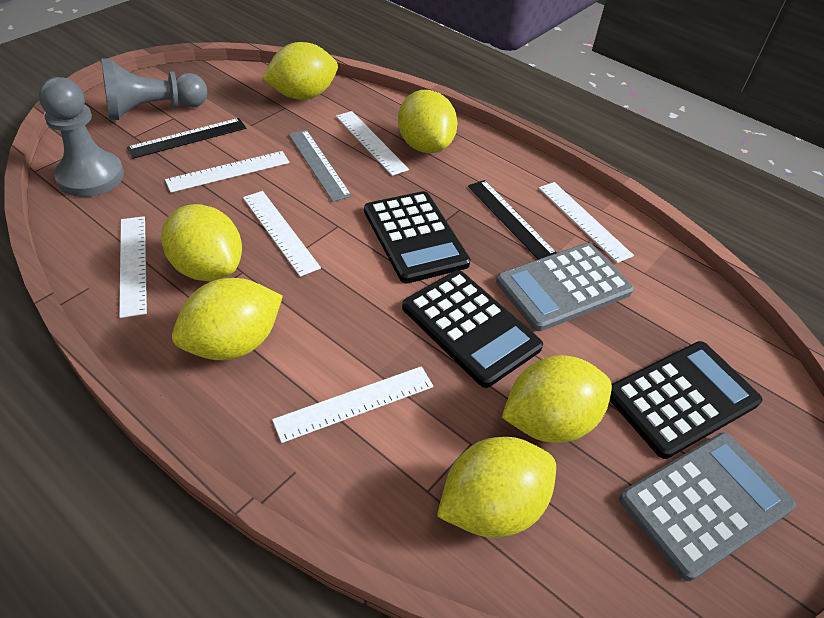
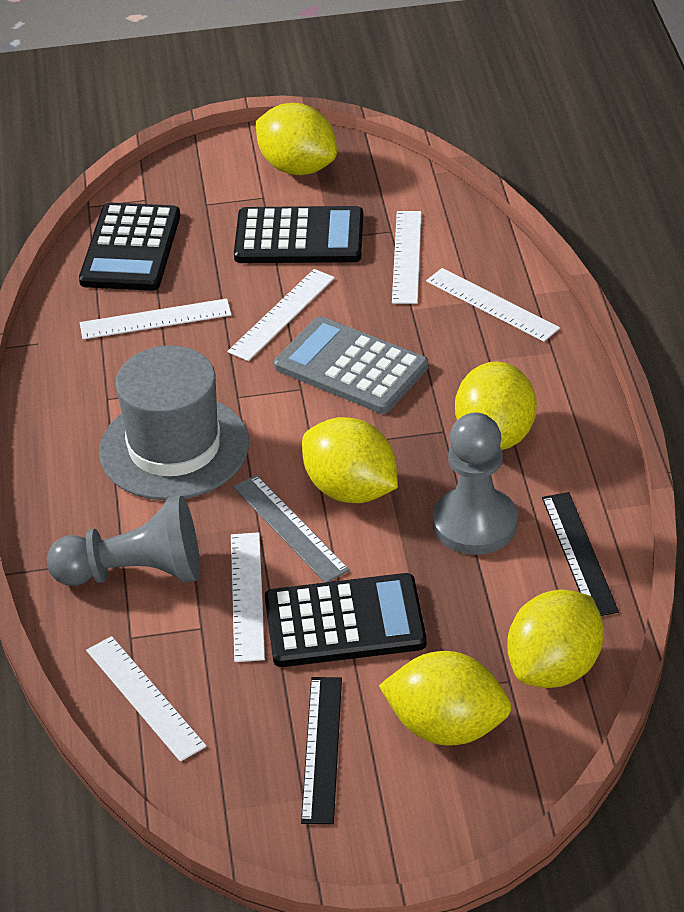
grey calculator: 2 -> 1
grey hat: 0 -> 1
yellow lemon: 6 -> 5

